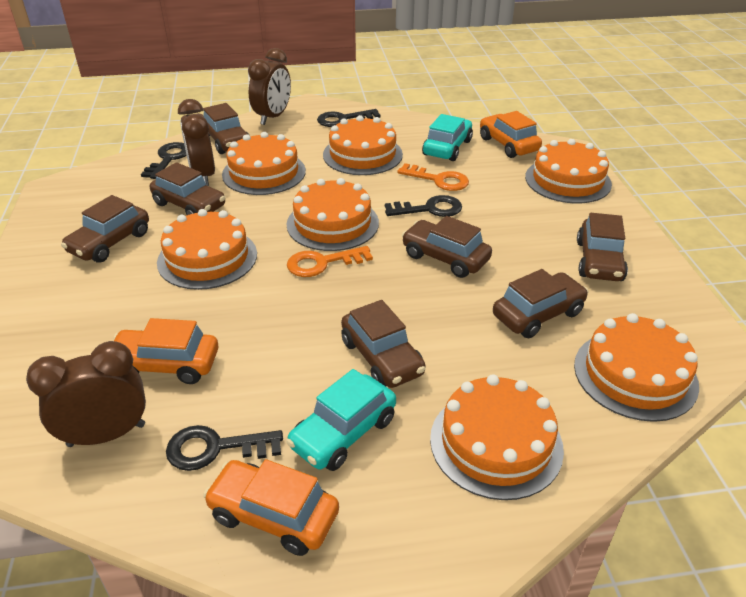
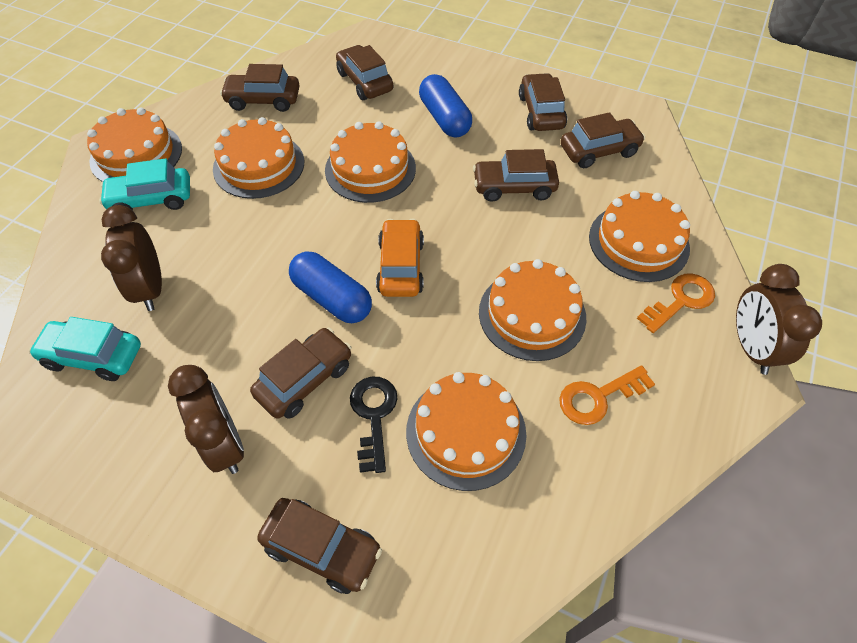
black key: 4 -> 1
blue capsule: 0 -> 2
orange cake: 7 -> 6
orange car: 3 -> 1

